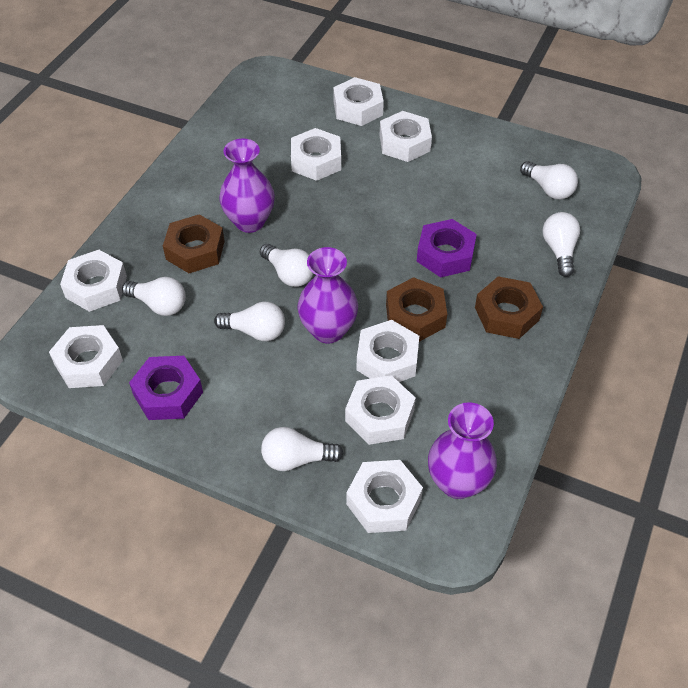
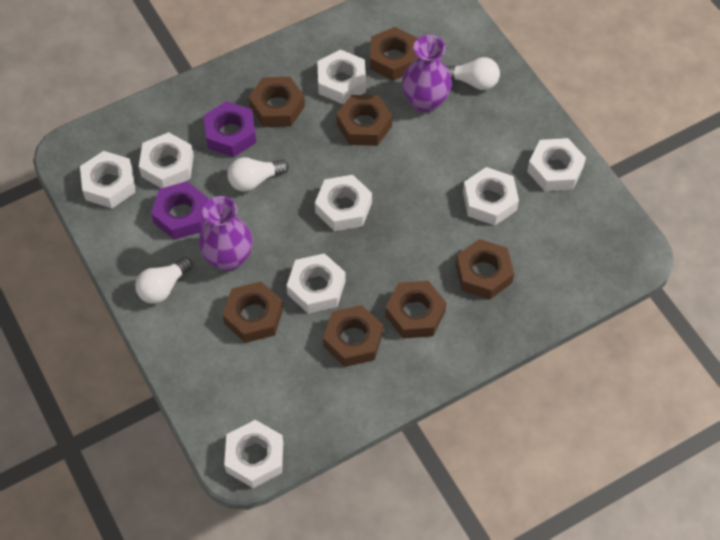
brown nut: 3 -> 7
purple vase: 3 -> 2
white light bulb: 6 -> 3

